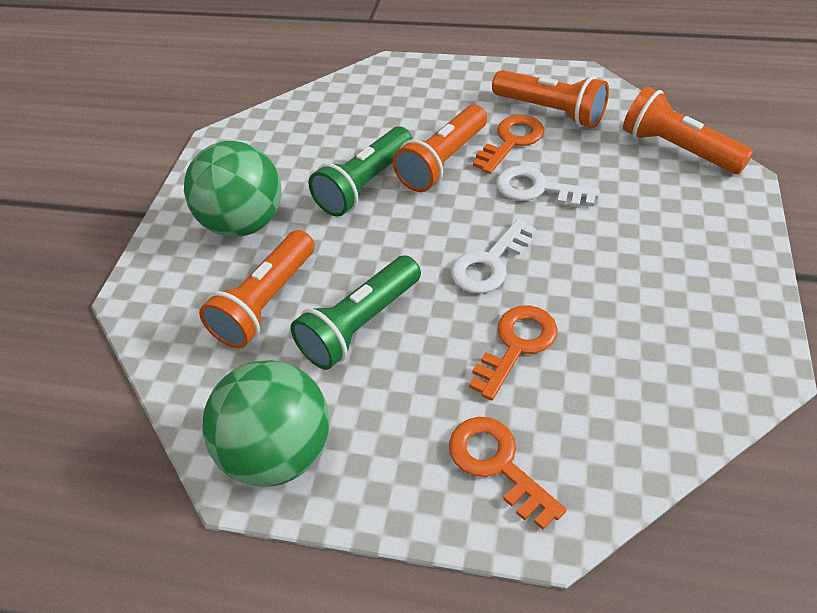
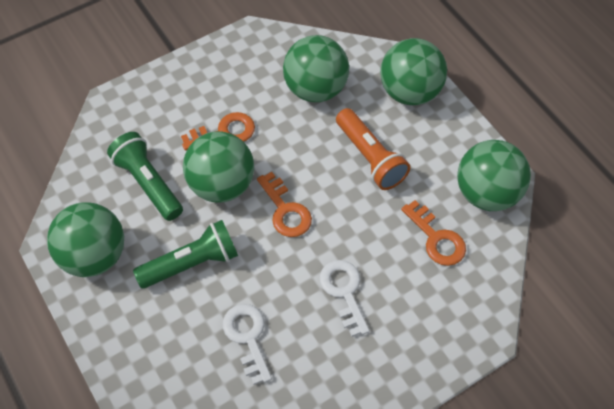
green ball: 2 -> 5
orange flashlight: 4 -> 1

